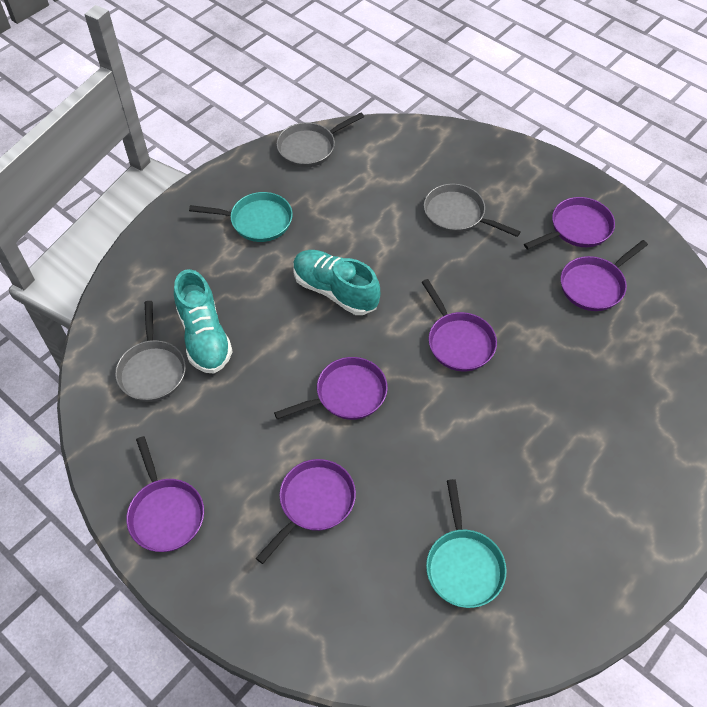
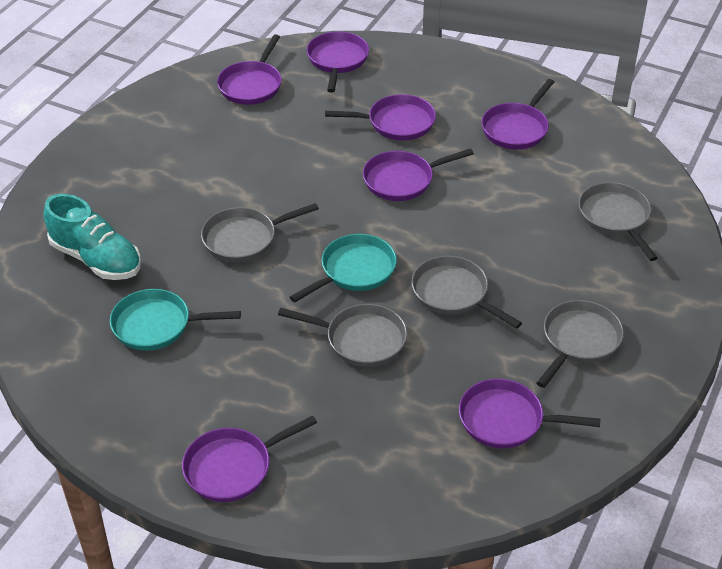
grey pan: 3 -> 5
purple pan: 6 -> 7
turquoise shoe: 2 -> 1

